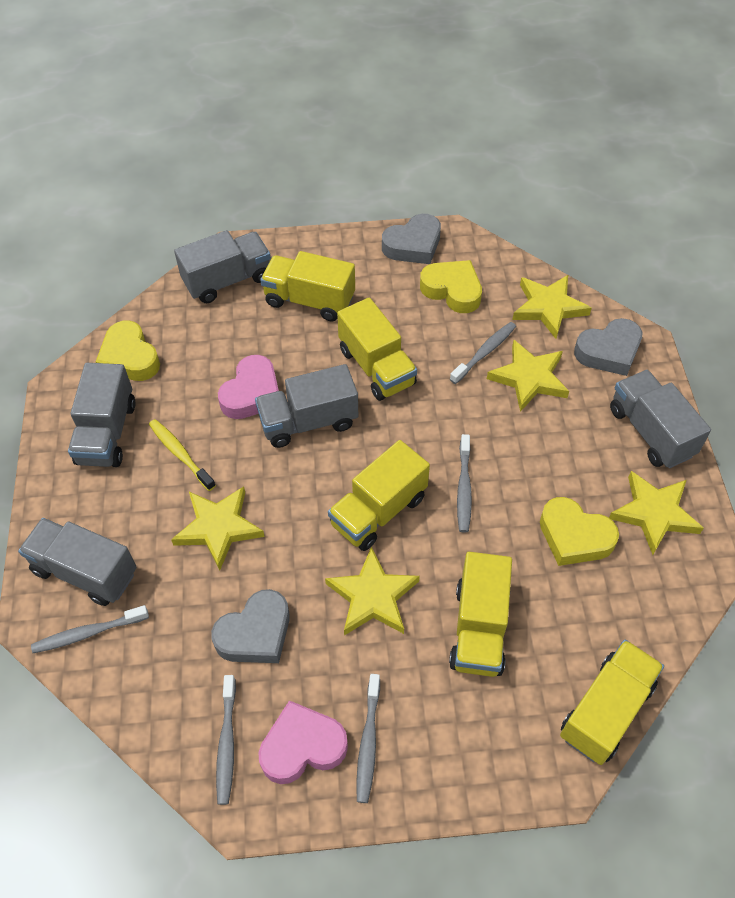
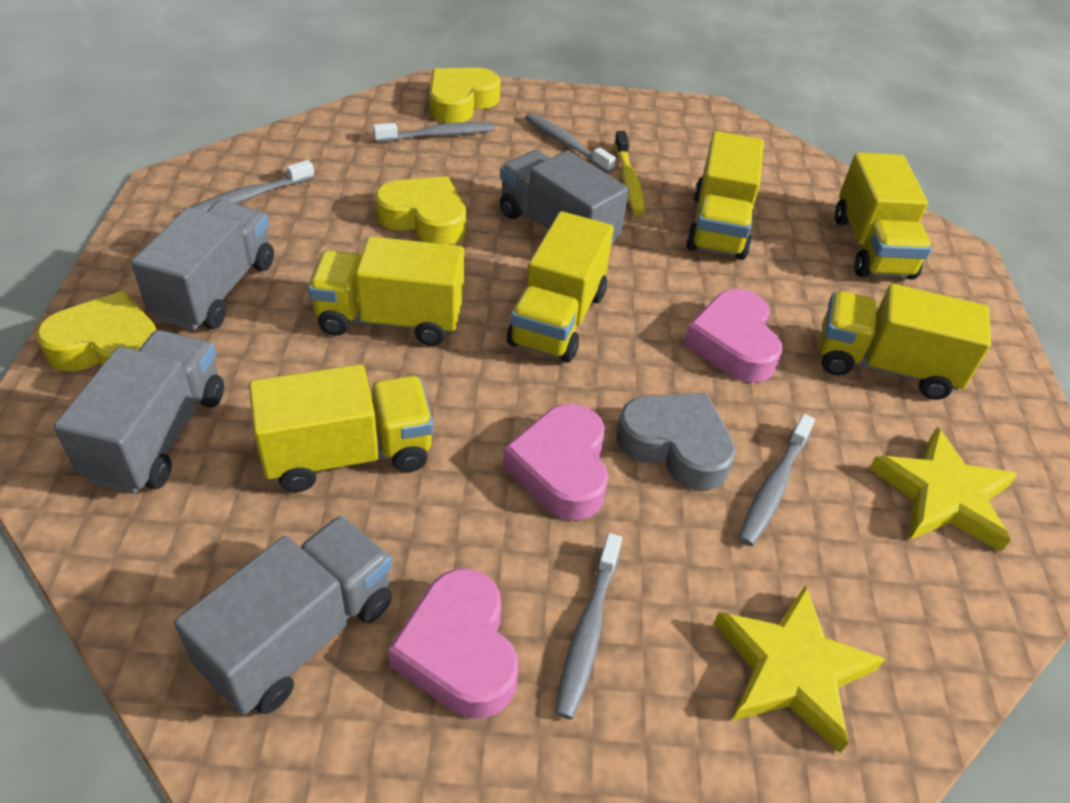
grey heart: 3 -> 1
grey truck: 5 -> 4
pink heart: 2 -> 3
yellow star: 5 -> 2
yellow truck: 5 -> 6

